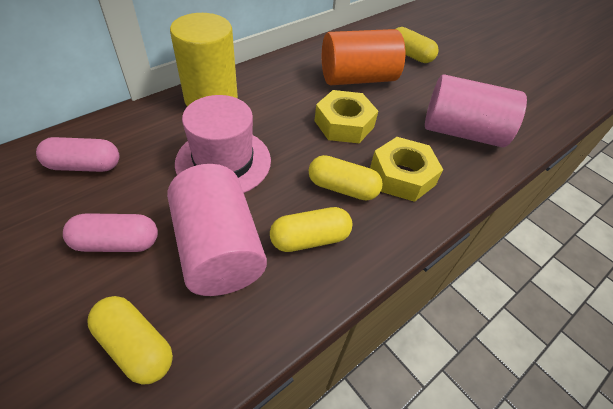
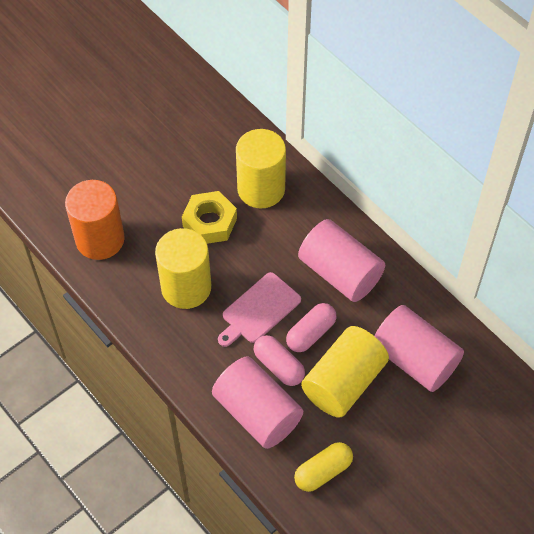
pink cutting board: 0 -> 1
pink cylinder: 2 -> 3
pink hat: 1 -> 0
yellow capsule: 4 -> 1
yellow cylinder: 1 -> 3
yellow nut: 2 -> 1

